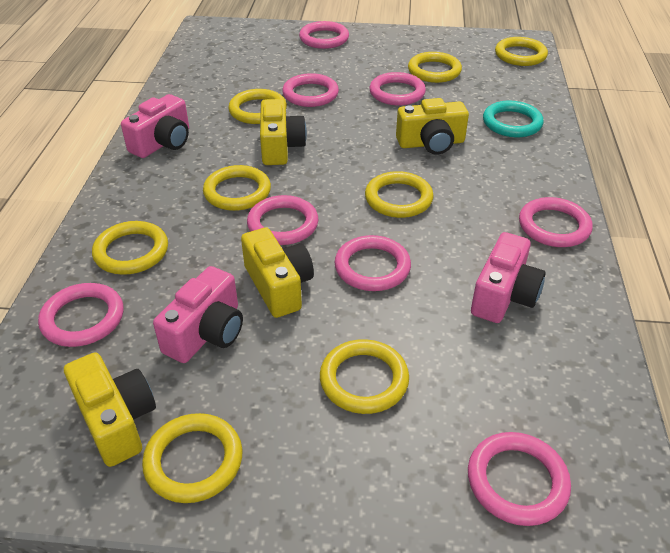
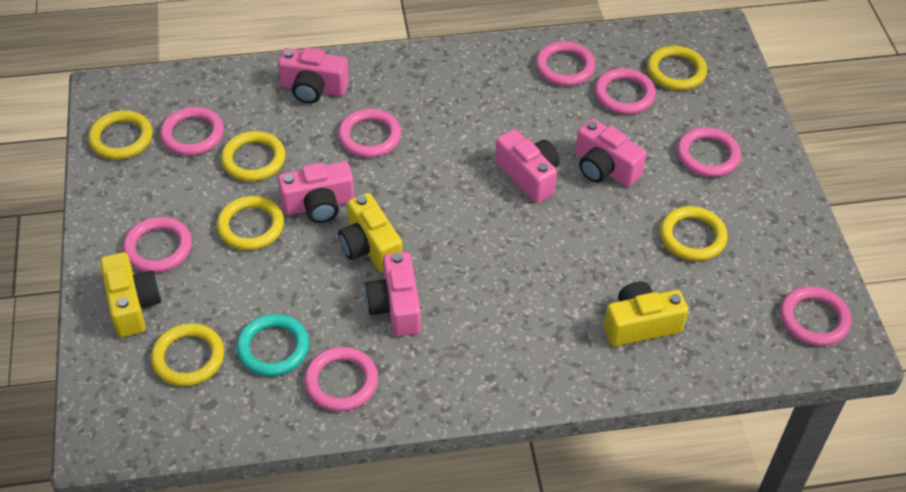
pink camera: 3 -> 5
yellow camera: 4 -> 3
yellow ring: 8 -> 6

